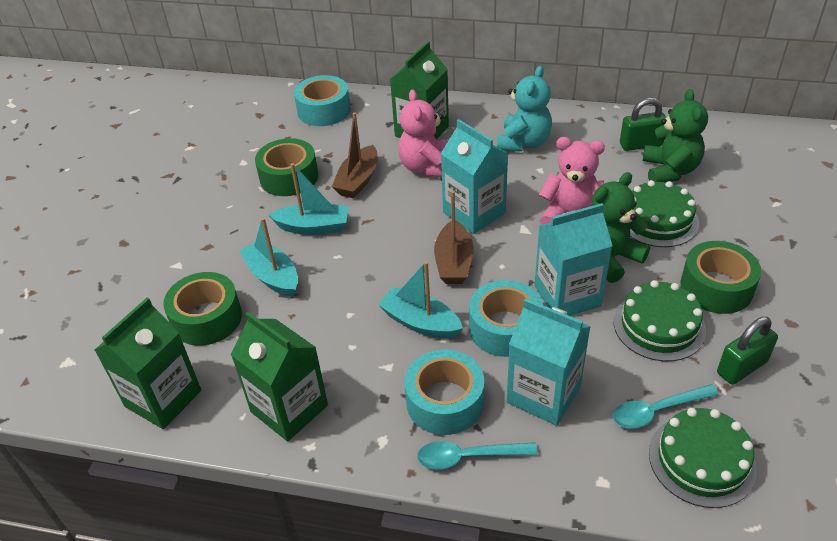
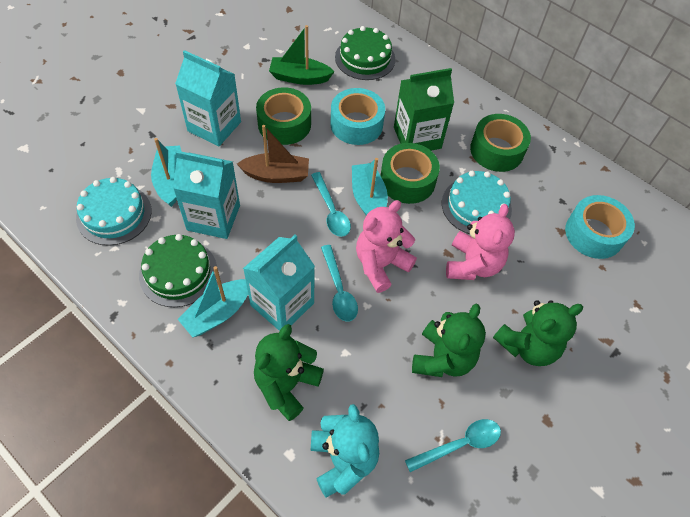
brown boat: 2 -> 1
green boat: 0 -> 1
green cake: 3 -> 2
green carton: 3 -> 1
green padlock: 2 -> 0
green teddy bear: 2 -> 3
turquoise cake: 0 -> 2
turquoise spoon: 2 -> 3
turquoise tape: 3 -> 2

